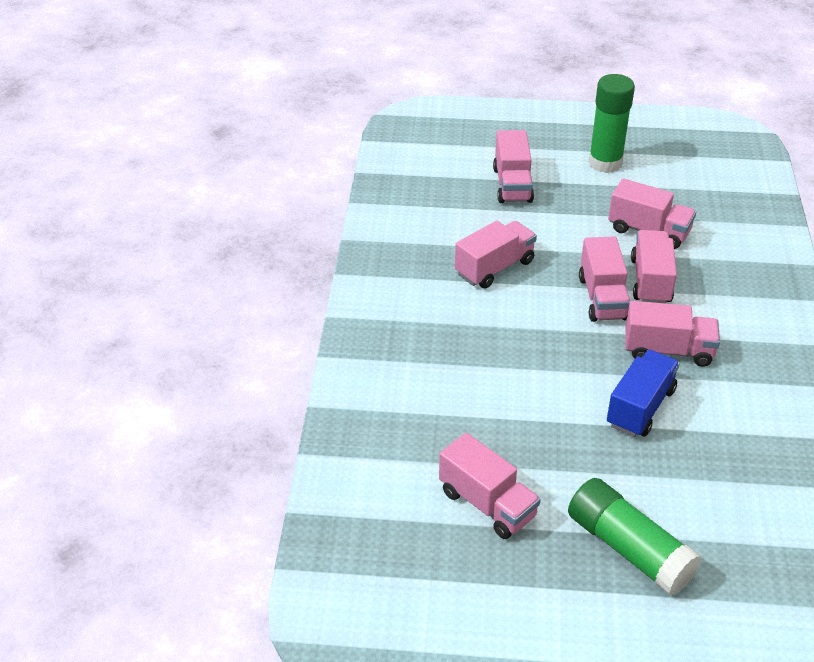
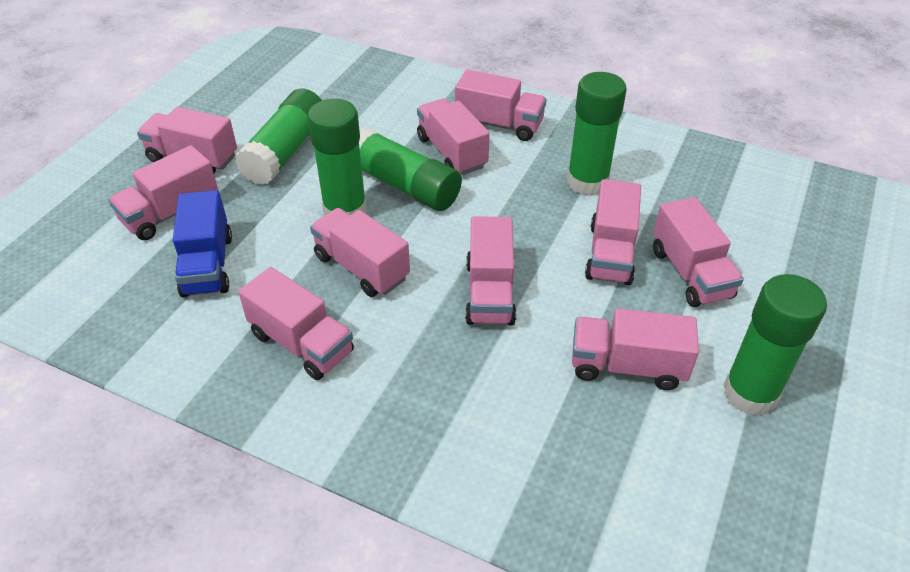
green glue stick: 2 -> 5
pink truck: 7 -> 10

